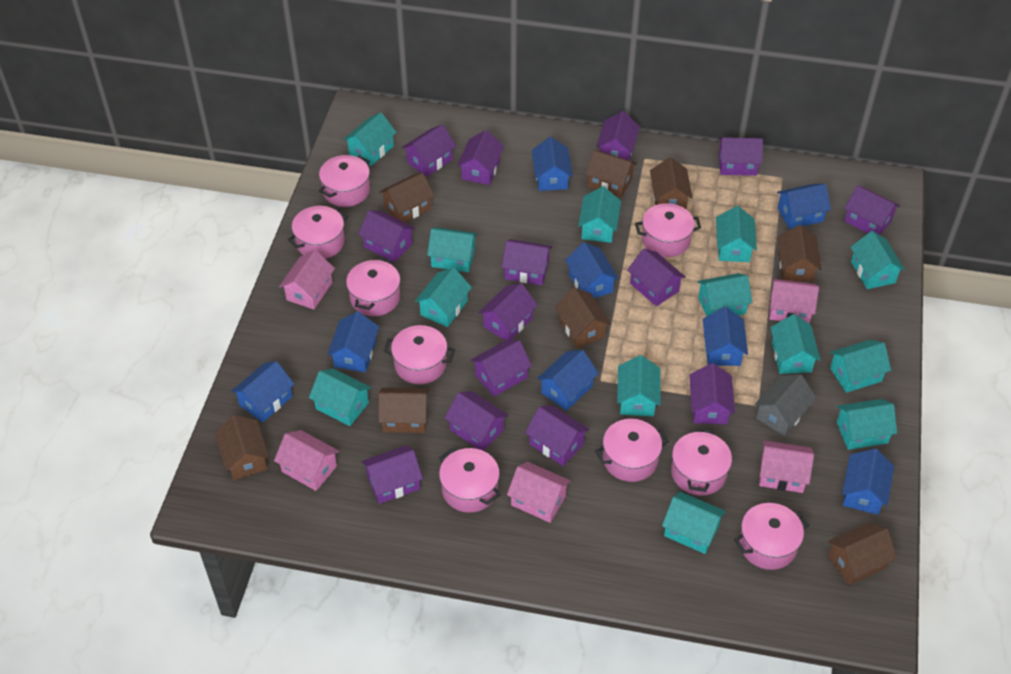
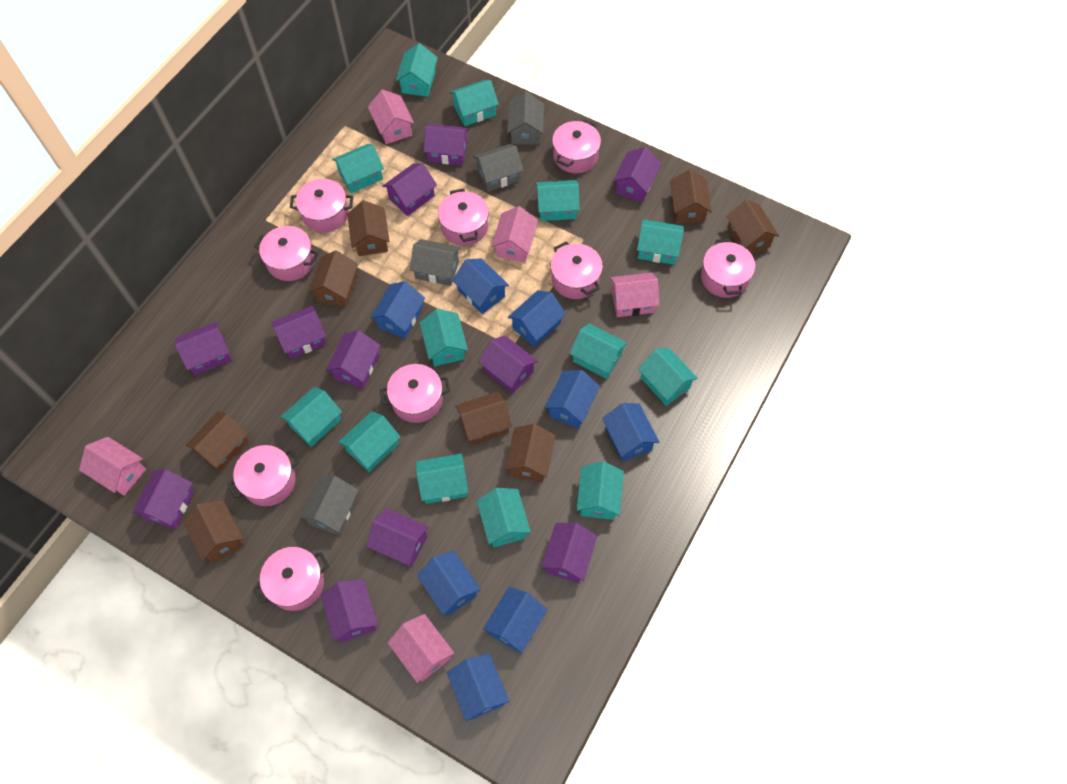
grey house: 1 -> 4
purple house: 14 -> 11

